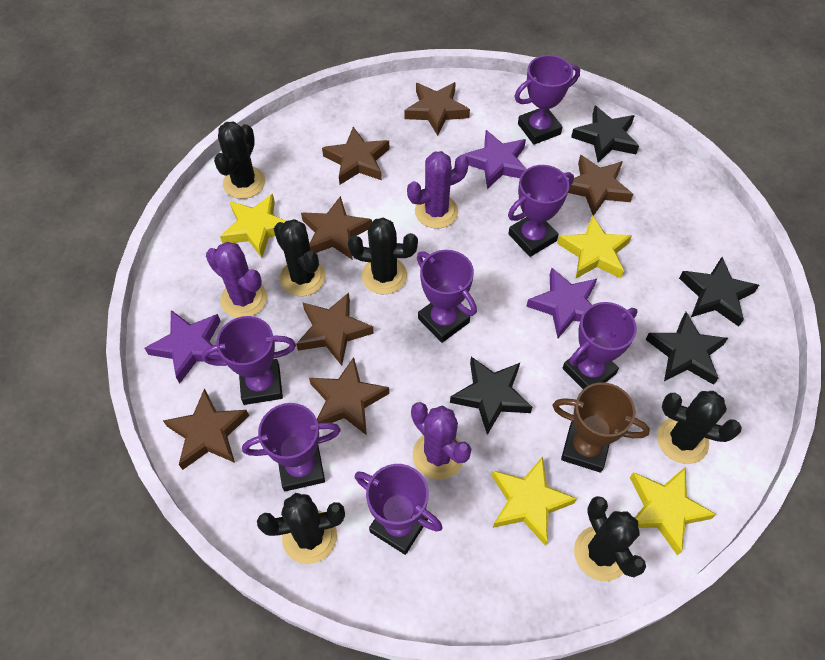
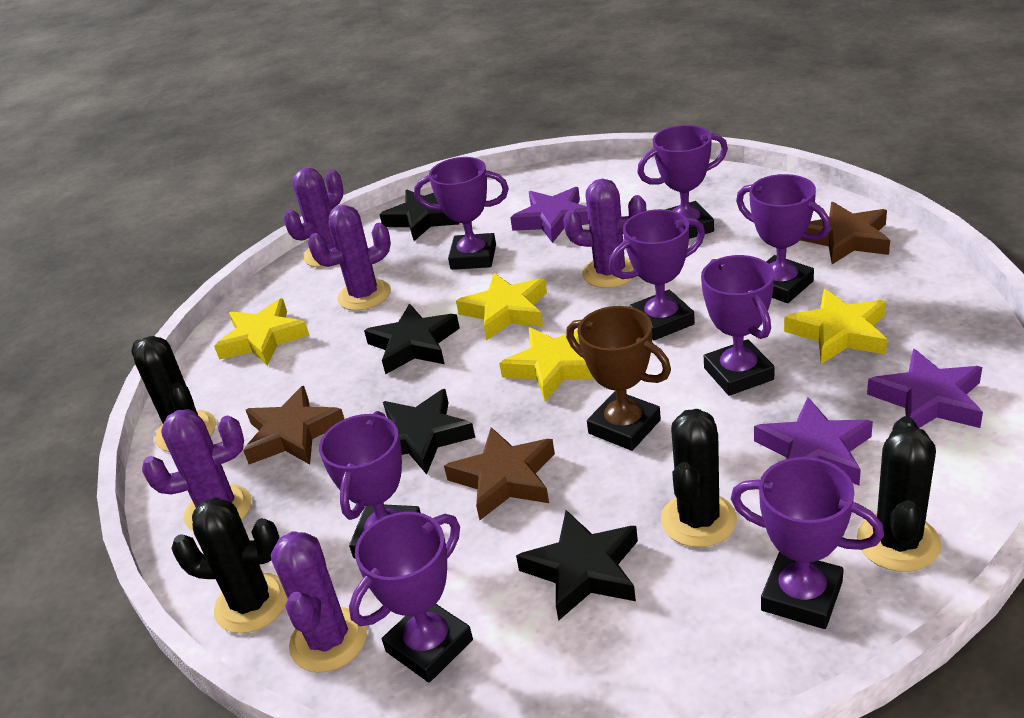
black cactus: 6 -> 4
brown star: 7 -> 3
purple cactus: 3 -> 5
purple trophy: 7 -> 8

